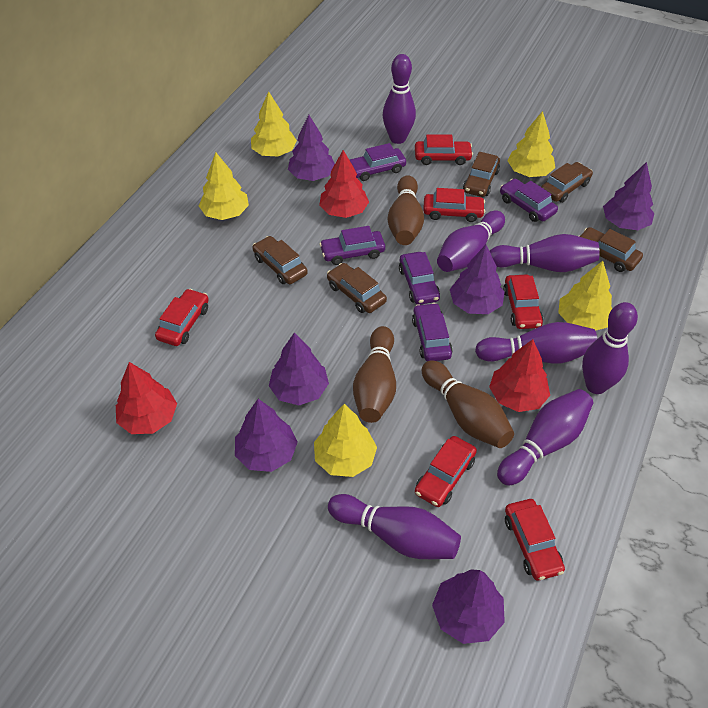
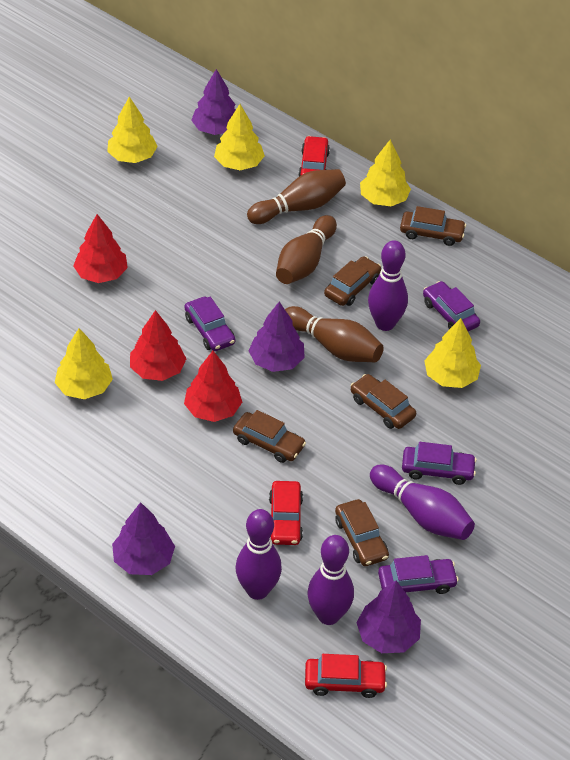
purple bowling pin: 7 -> 4
purple car: 5 -> 4
purple tree: 6 -> 4
red car: 6 -> 3

